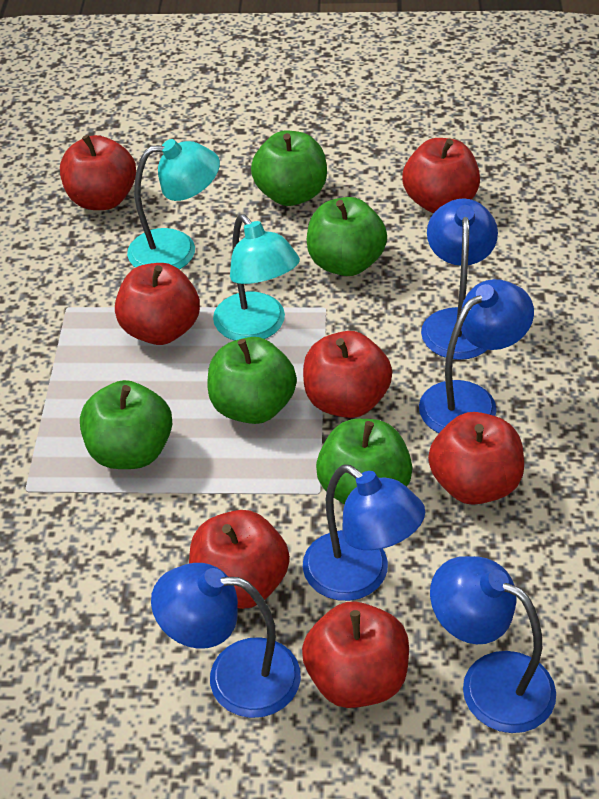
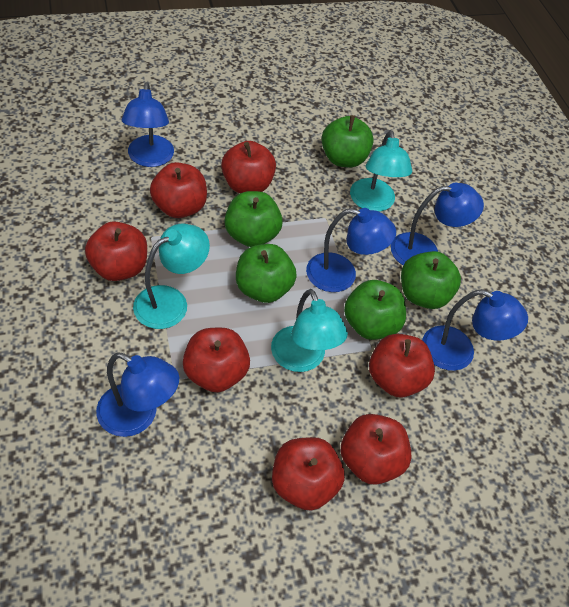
turquoise lamp: 2 -> 3

